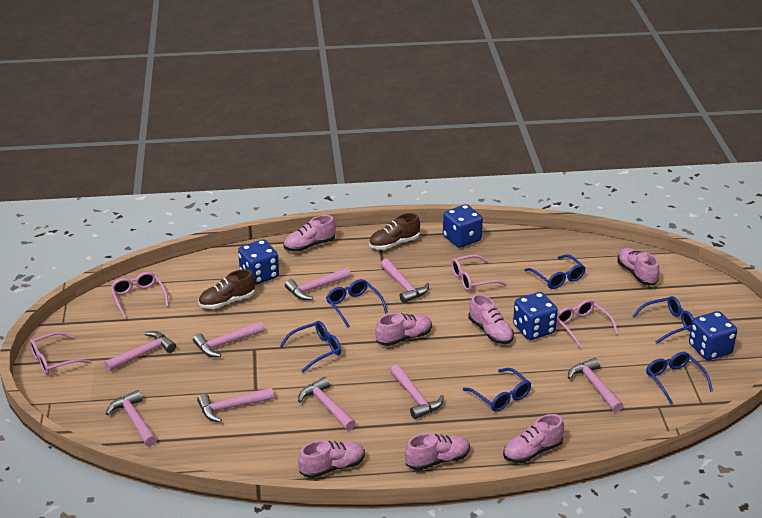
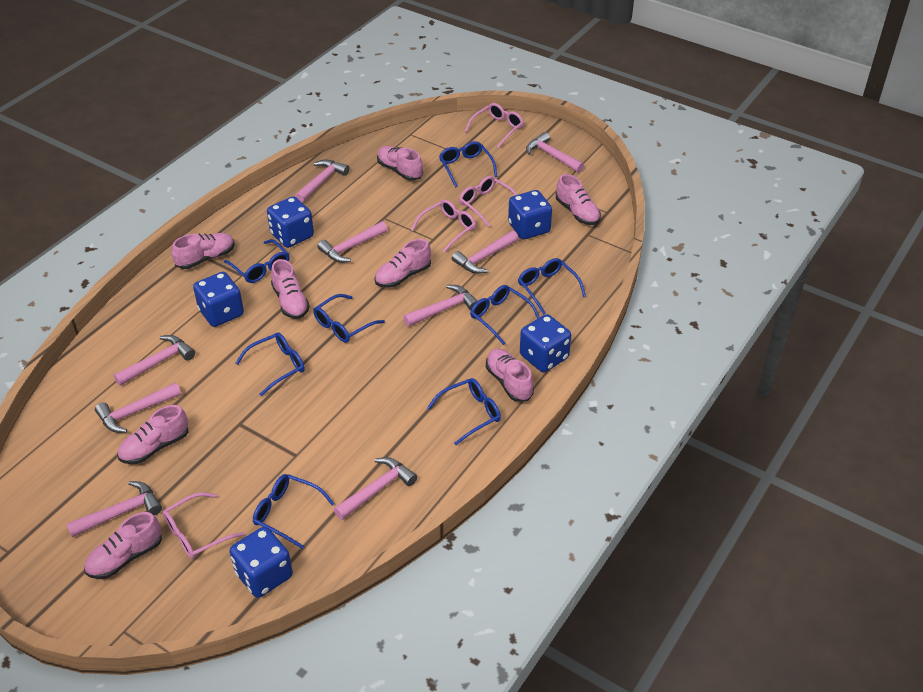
blue dice: 4 -> 5
blue glasses: 6 -> 8
brown shoe: 2 -> 0
pink shoe: 7 -> 8

